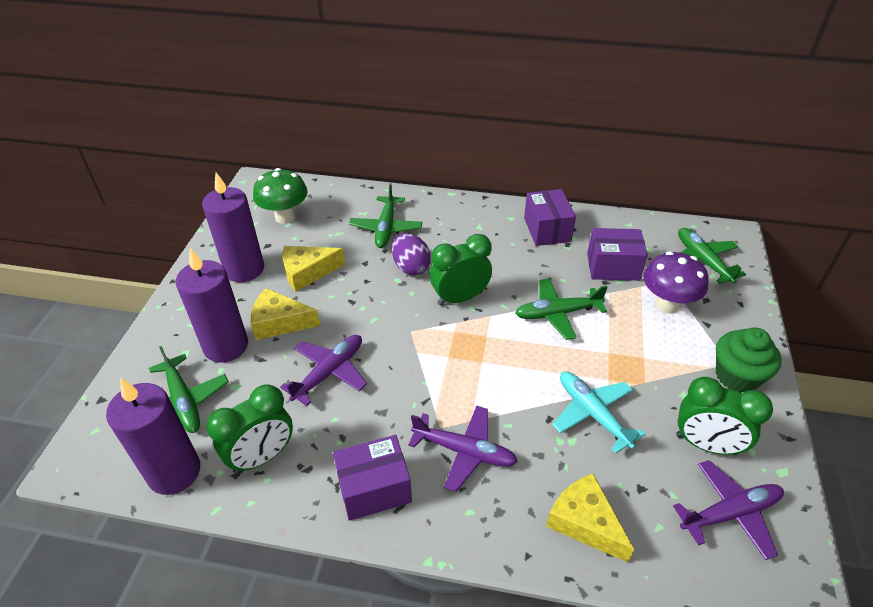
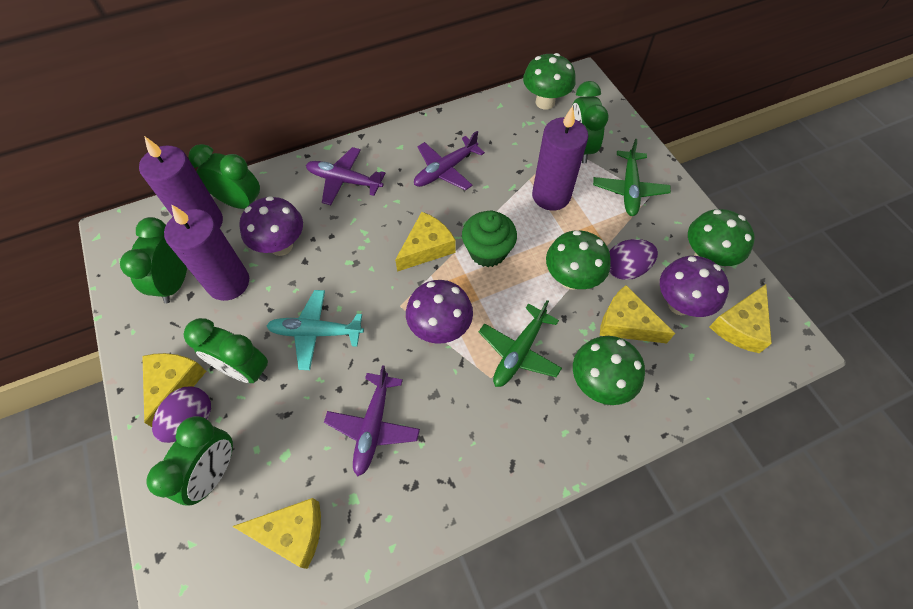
green clock: 3 -> 5
green mushroom: 1 -> 4
green plane: 4 -> 2
purple box: 3 -> 0
purple egg: 1 -> 2
purple mushroom: 1 -> 3
yellow cheese: 3 -> 5

